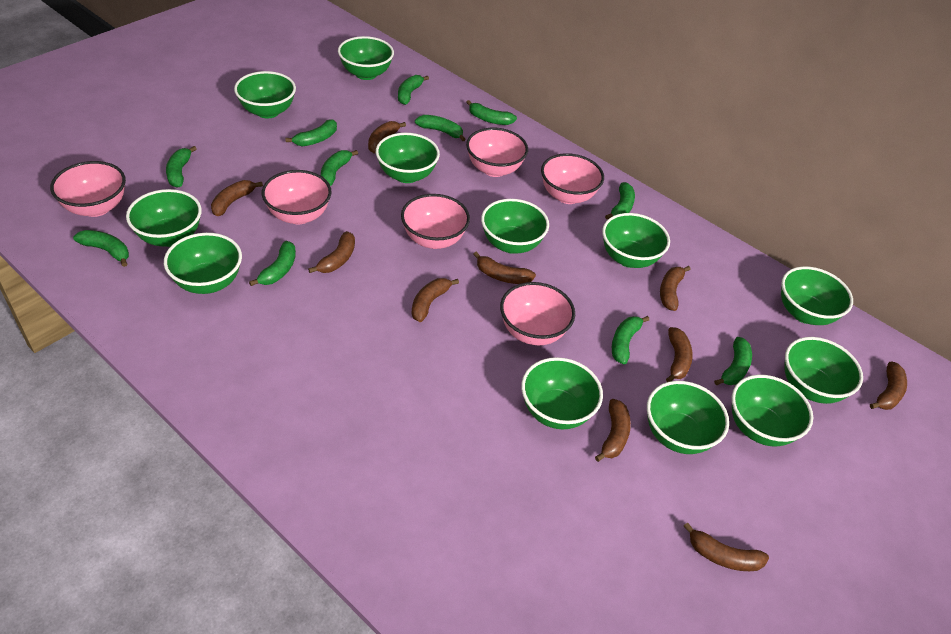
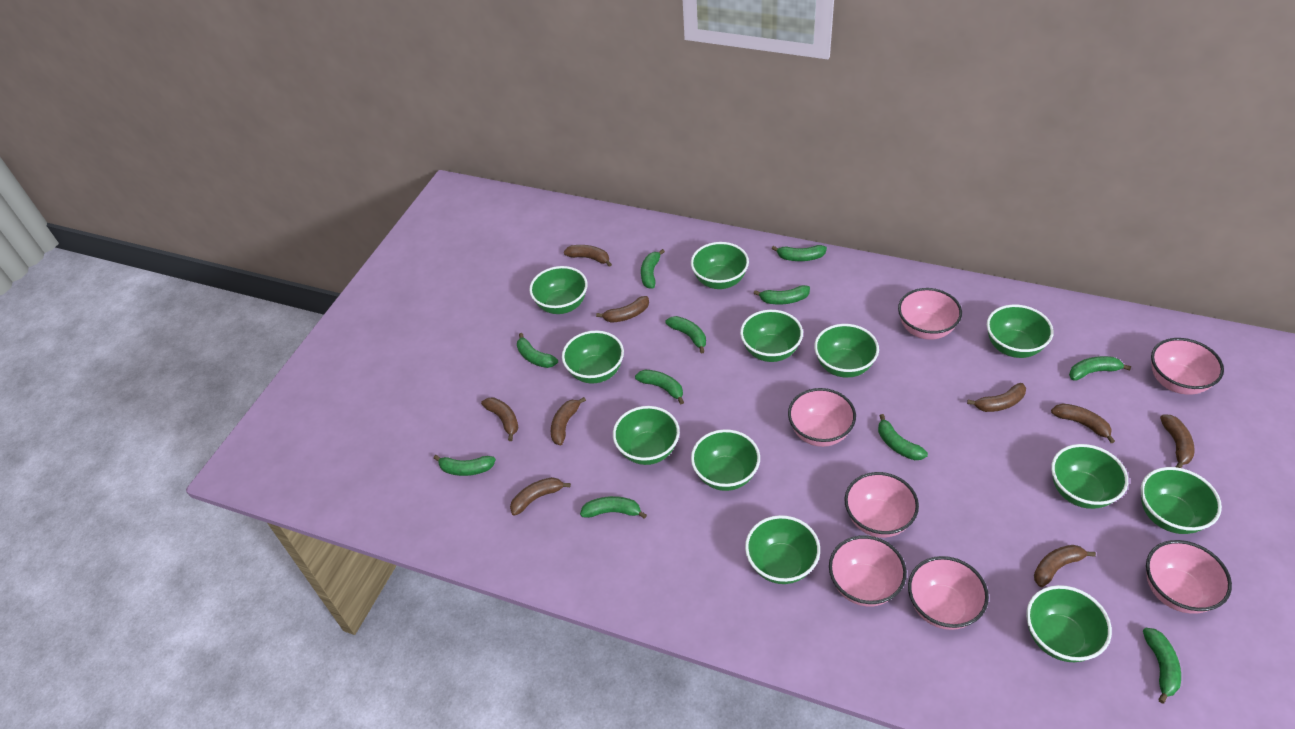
brown banana: 10 -> 9
pink bowl: 6 -> 7

